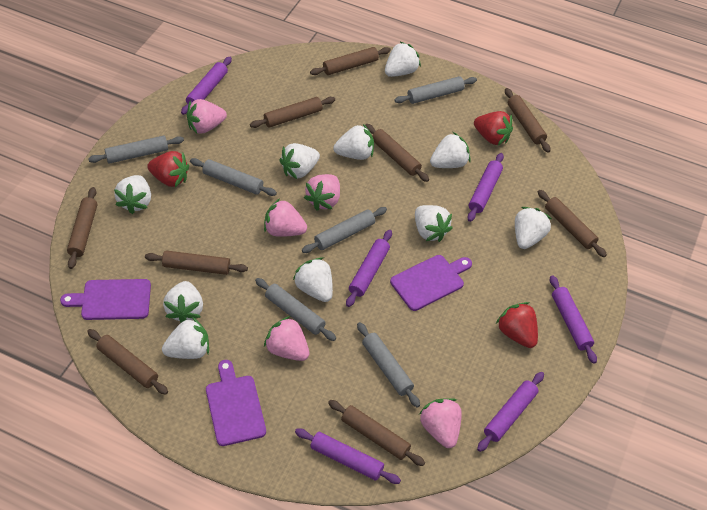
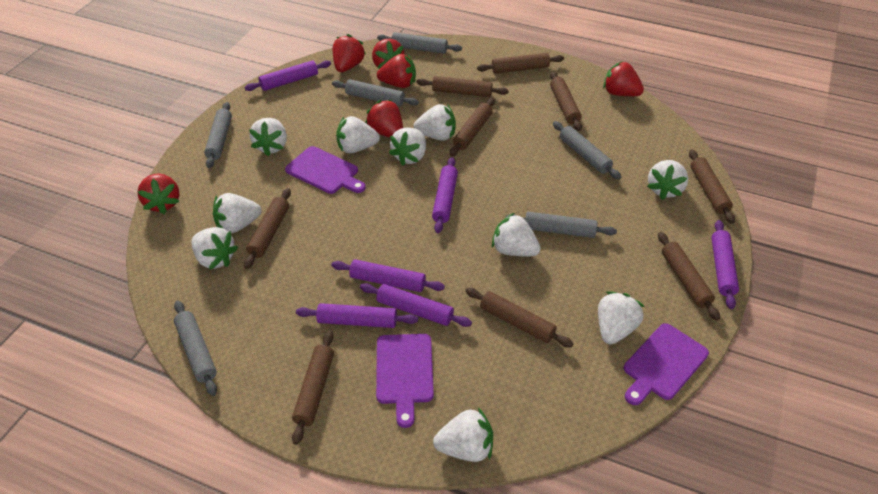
pink strawberry: 5 -> 0
red strawberry: 3 -> 6

